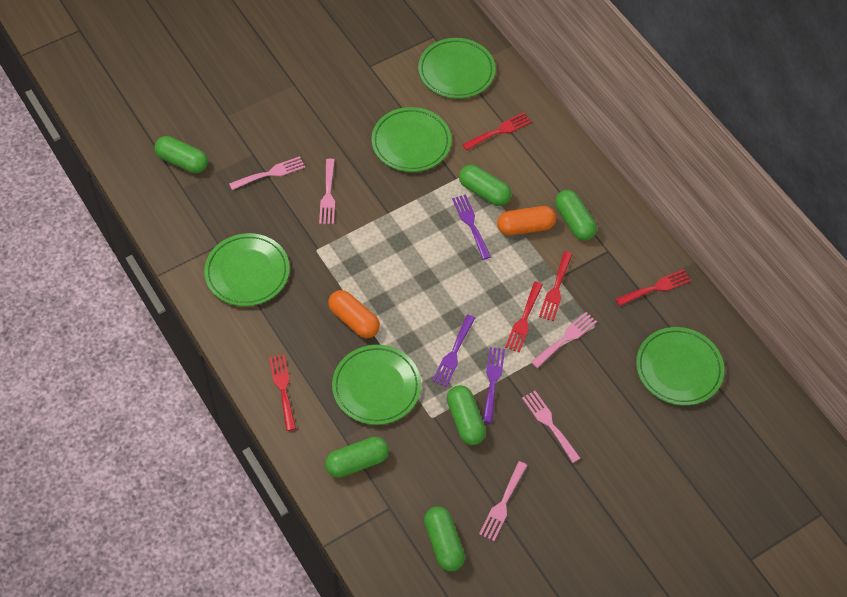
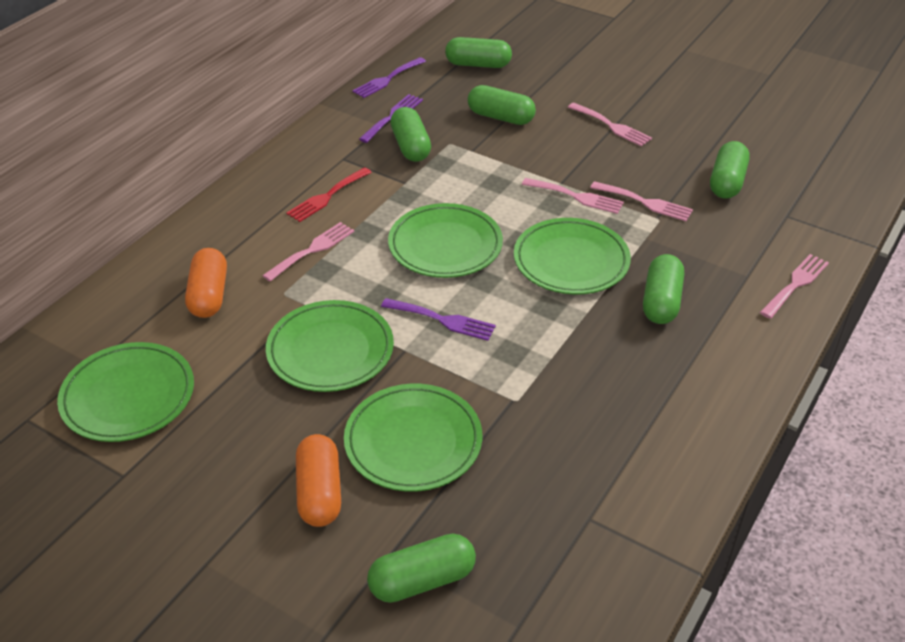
red fork: 5 -> 1

